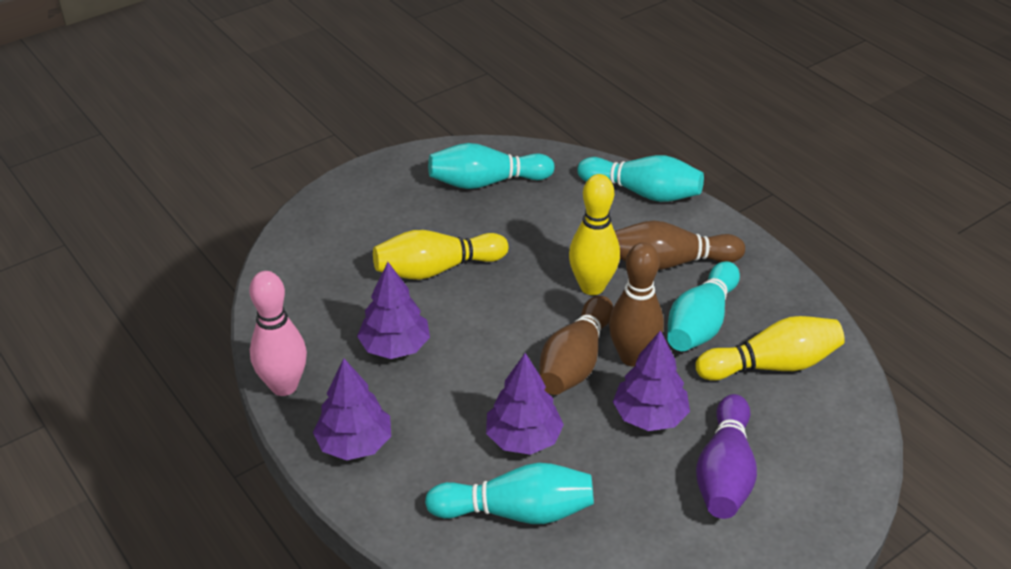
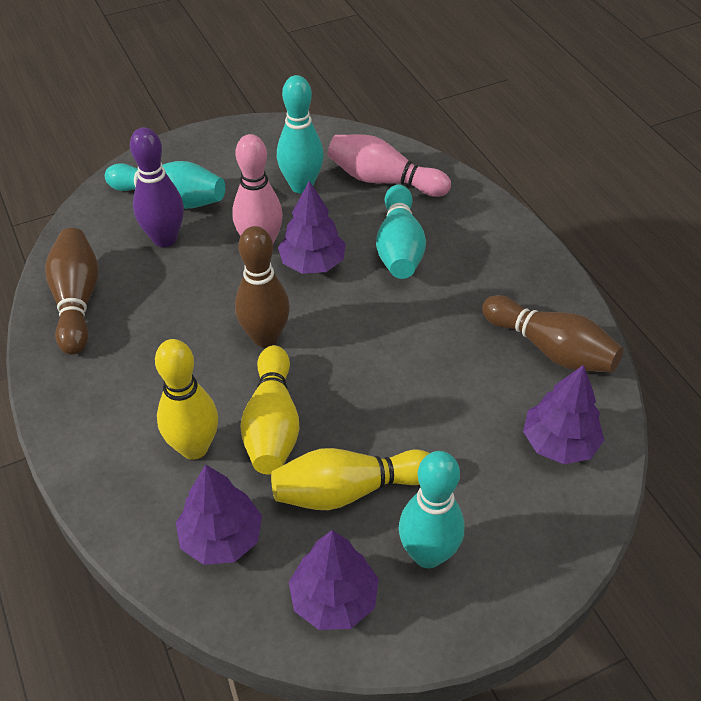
pink bowling pin: 1 -> 2

